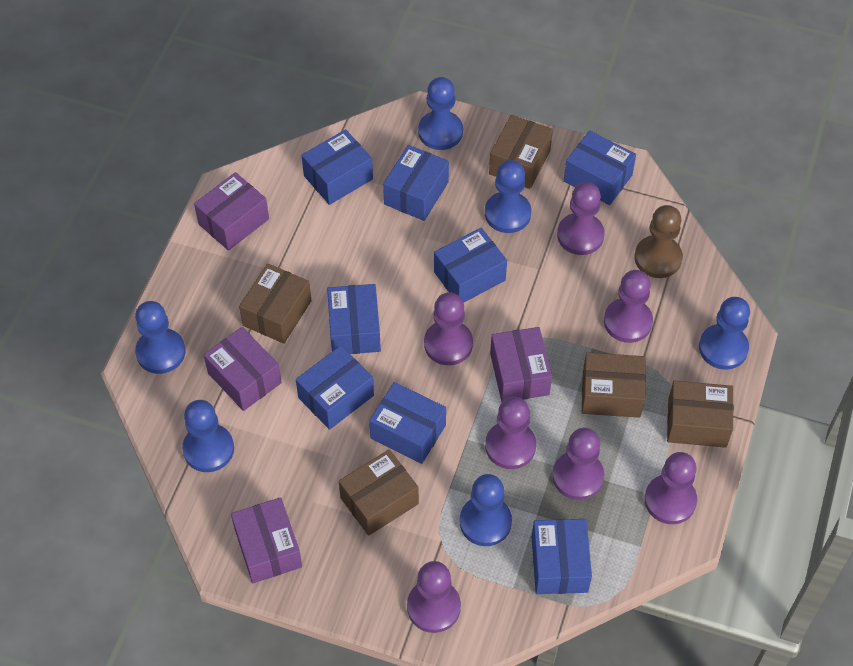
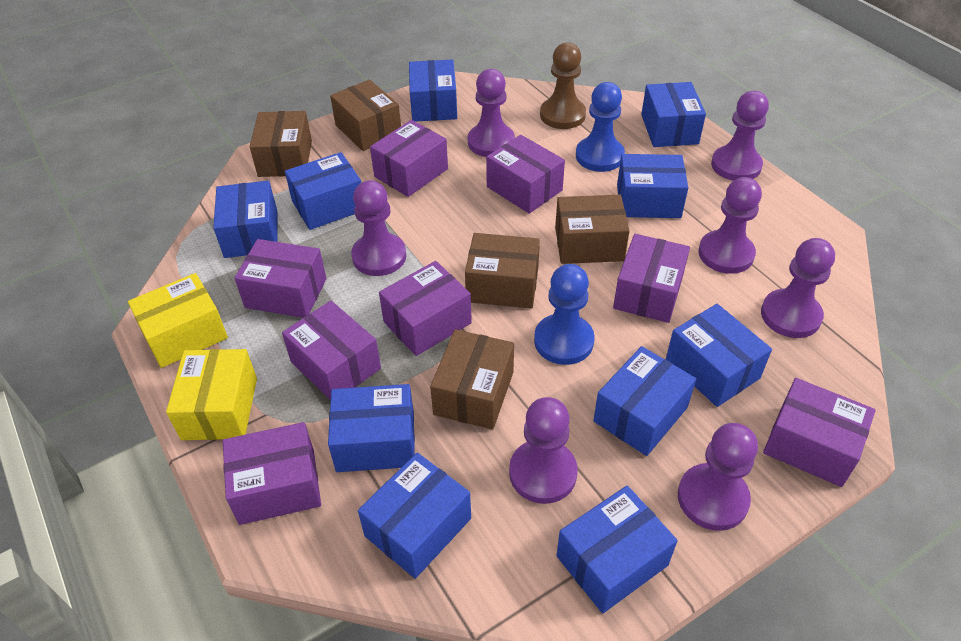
blue box: 8 -> 10
blue pawn: 6 -> 2
purple box: 4 -> 8
yellow box: 0 -> 2

